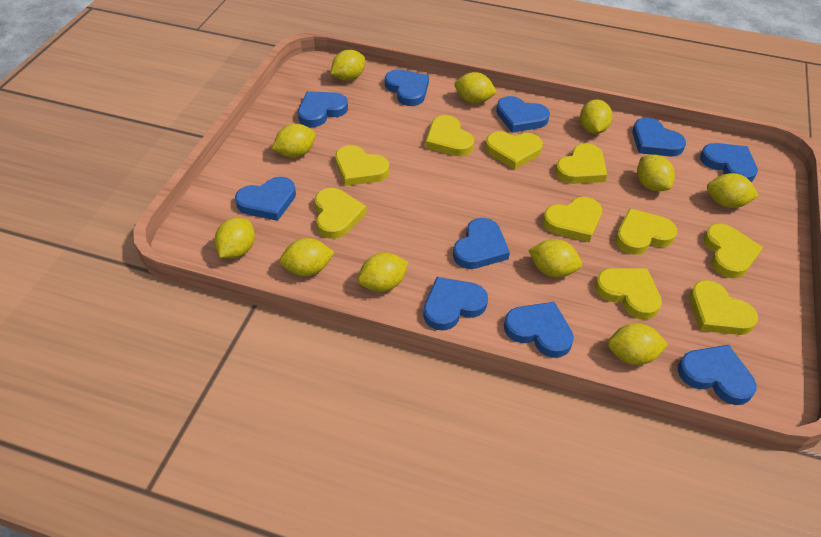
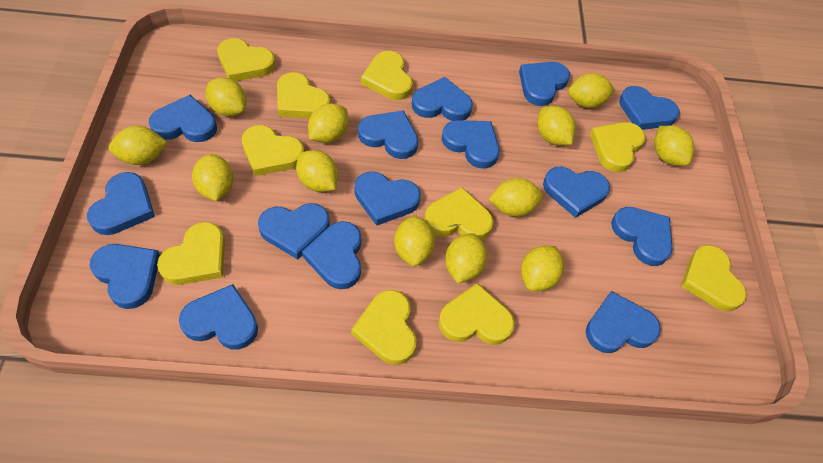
blue heart: 10 -> 15
yellow lemon: 11 -> 12

